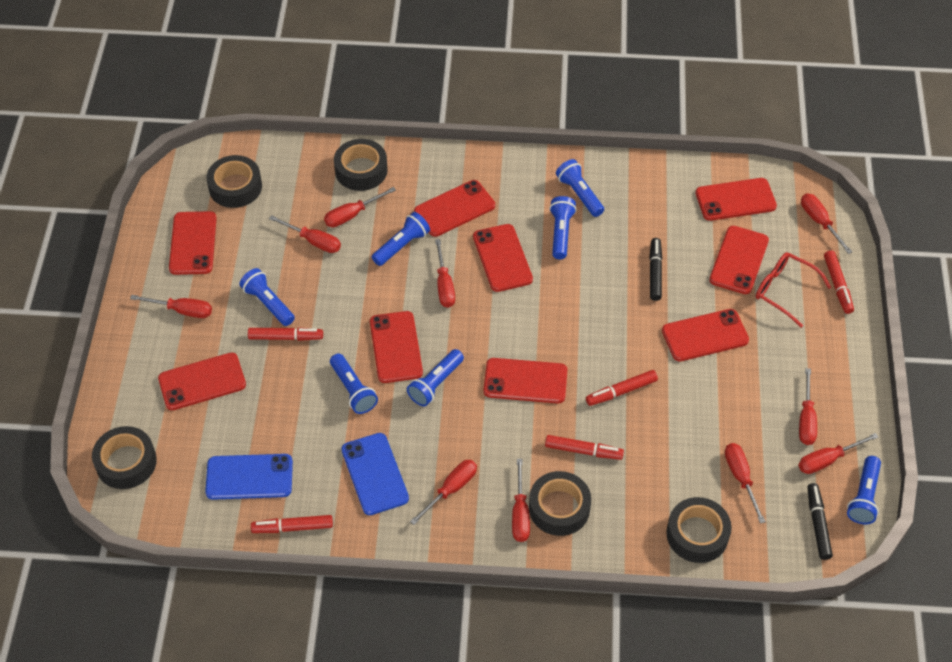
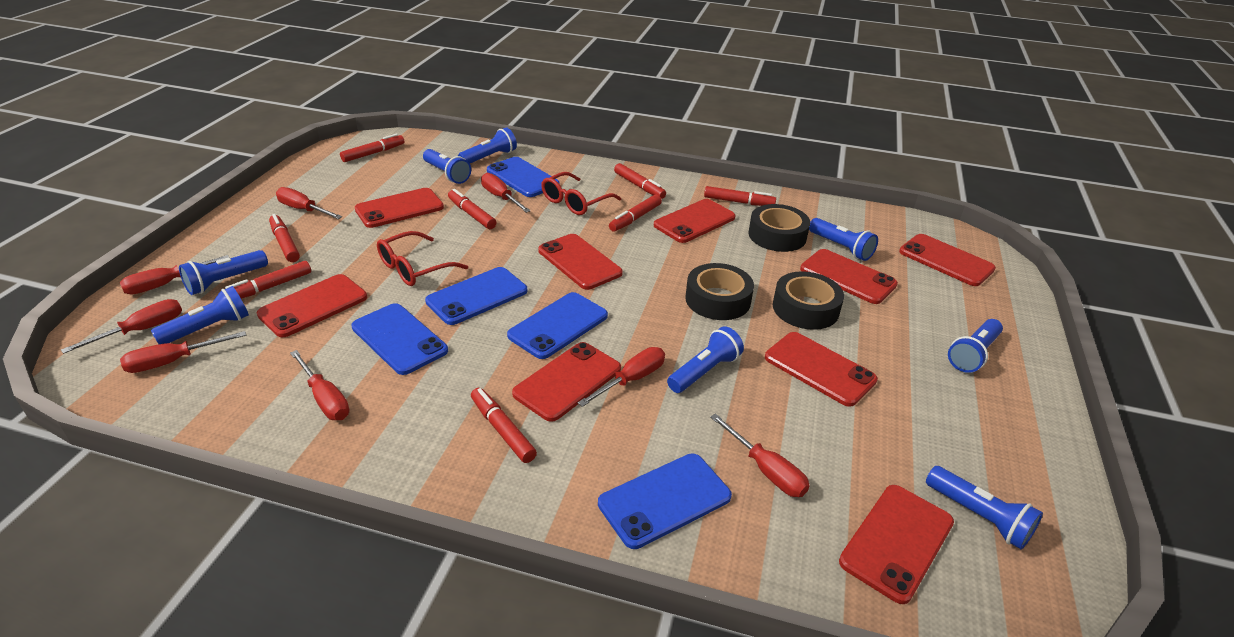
black marker: 2 -> 0
black tape: 5 -> 3
blue flashlight: 7 -> 8
blue phone: 2 -> 5
red glasses: 1 -> 2
red marker: 5 -> 8
red screwdriver: 10 -> 8

